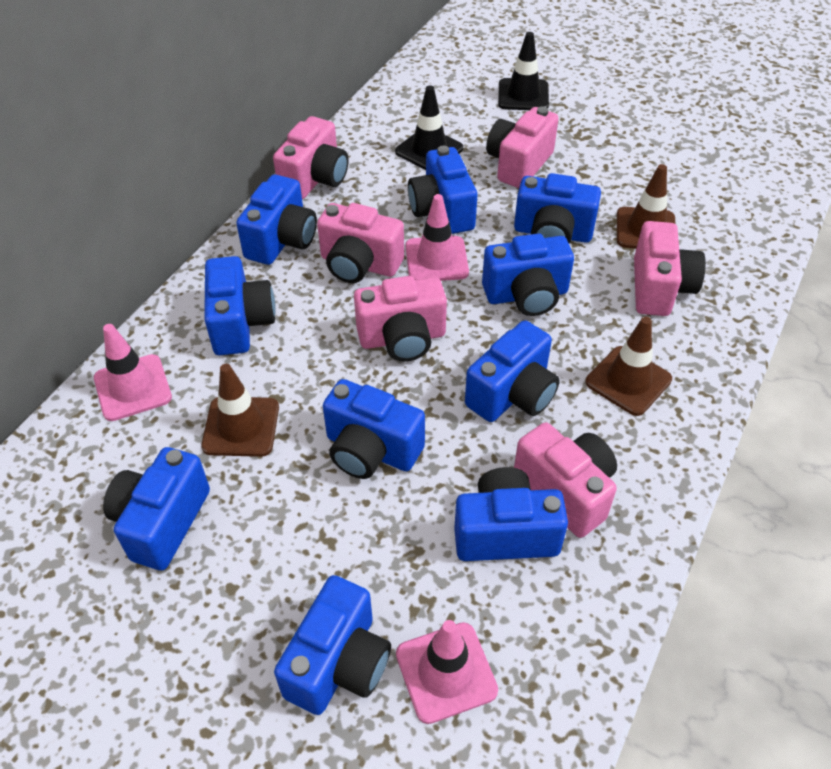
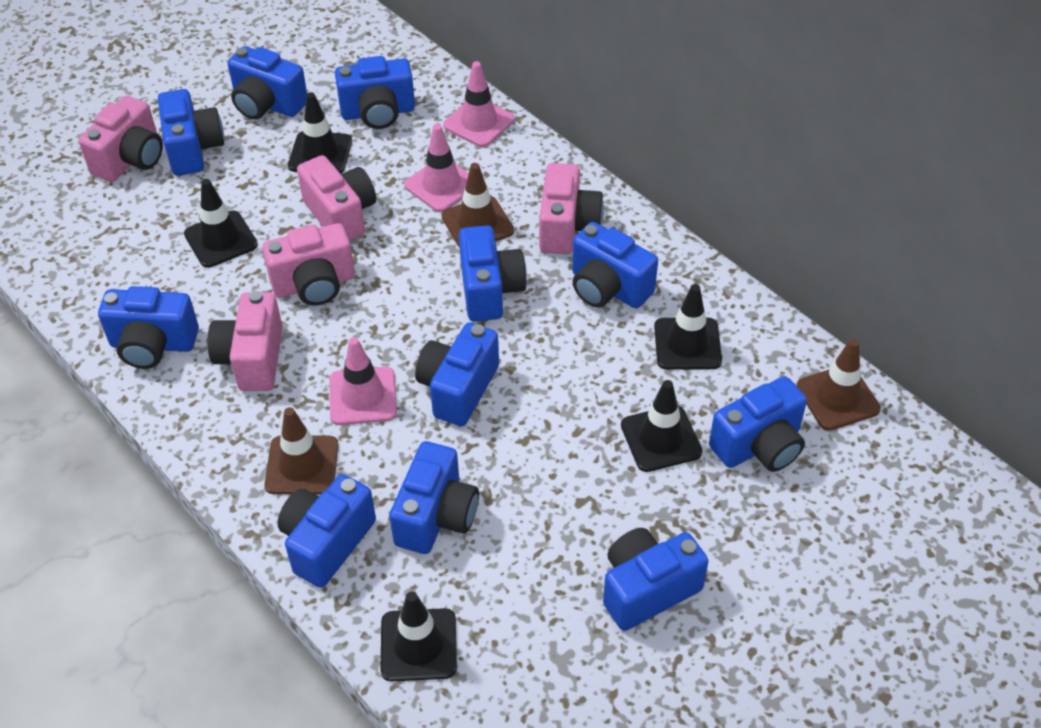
black traffic cone: 2 -> 5
blue camera: 10 -> 11
pink camera: 6 -> 5

